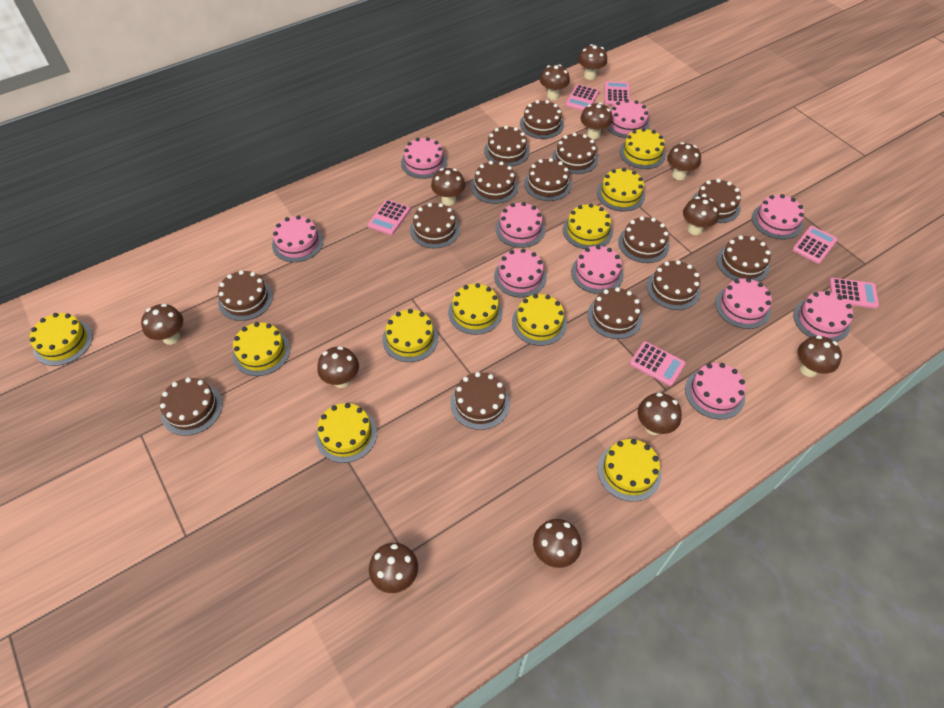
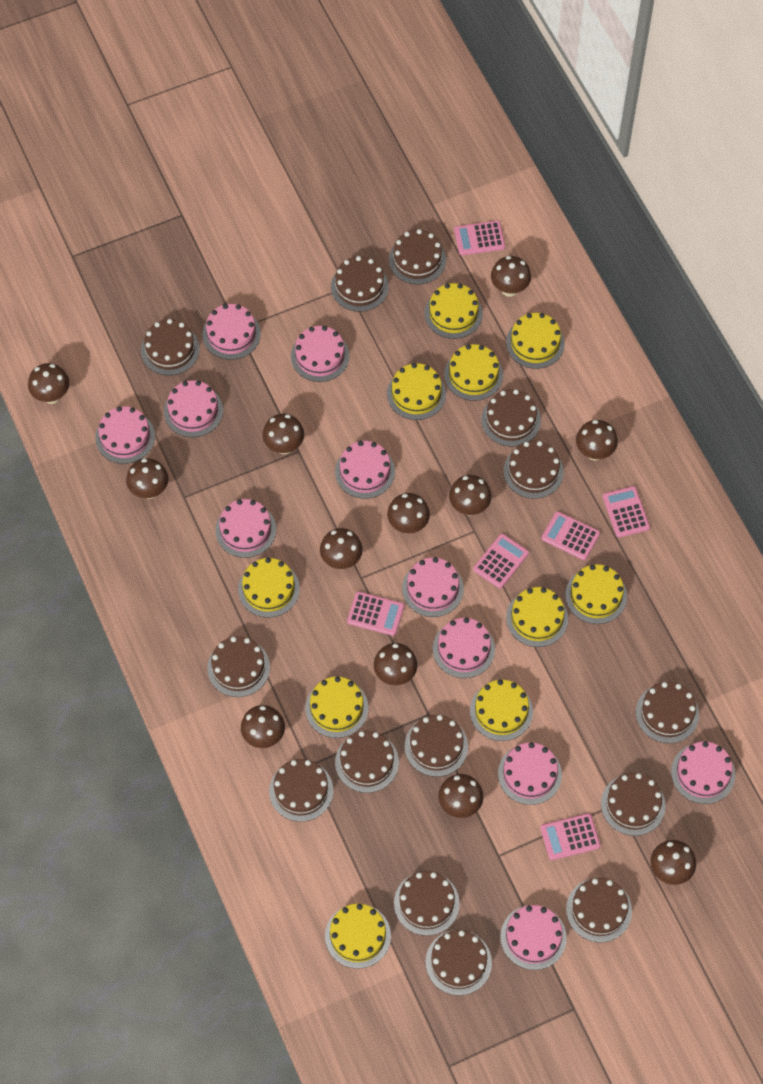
pink cake: 10 -> 11

